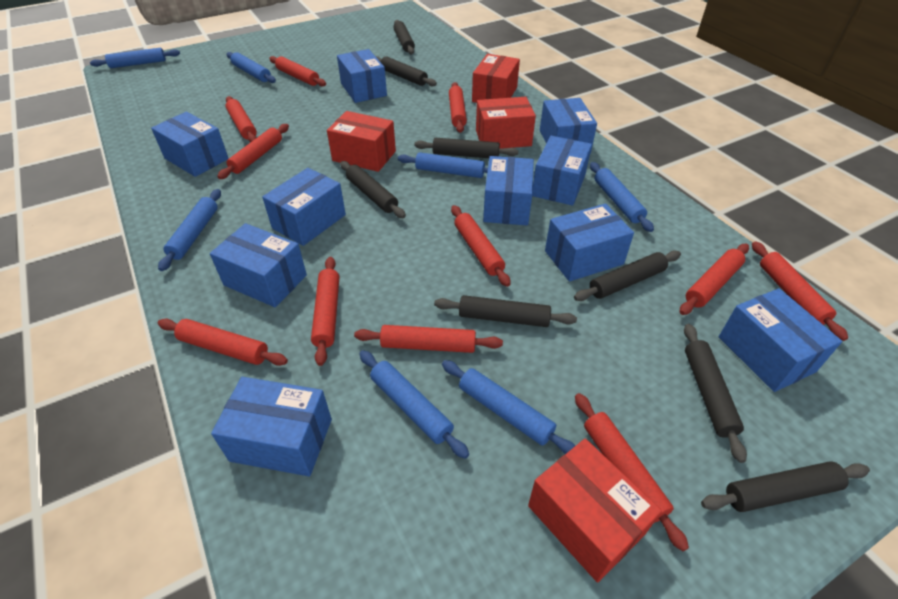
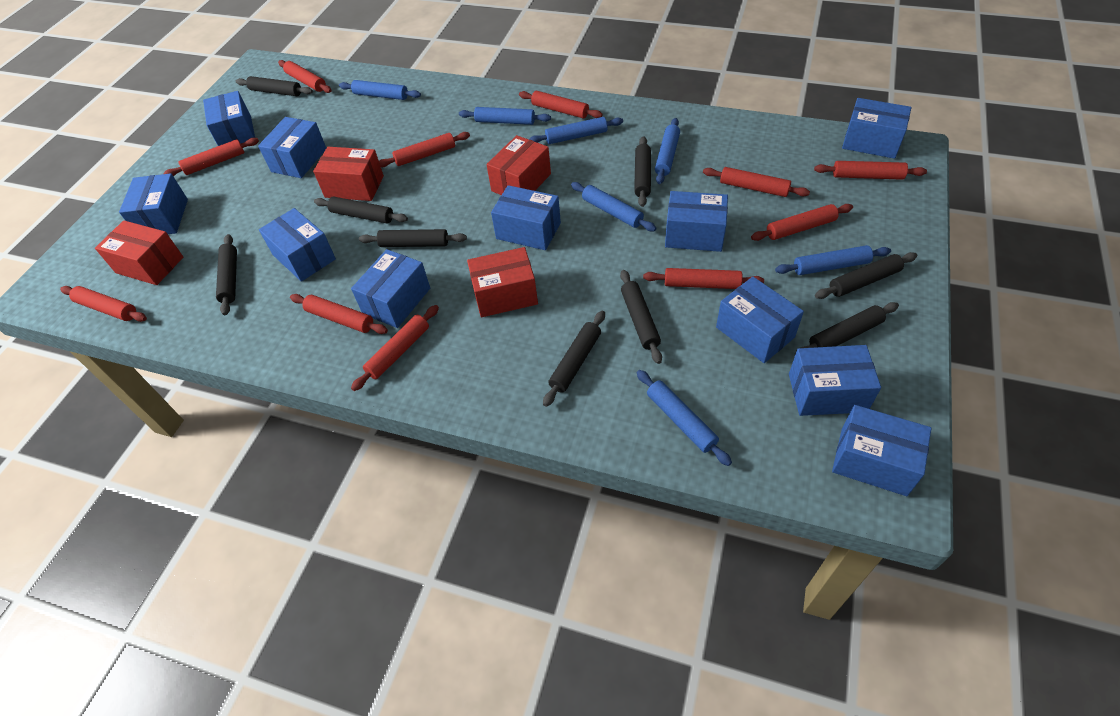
black rolling pin: 8 -> 9
blue box: 10 -> 11

